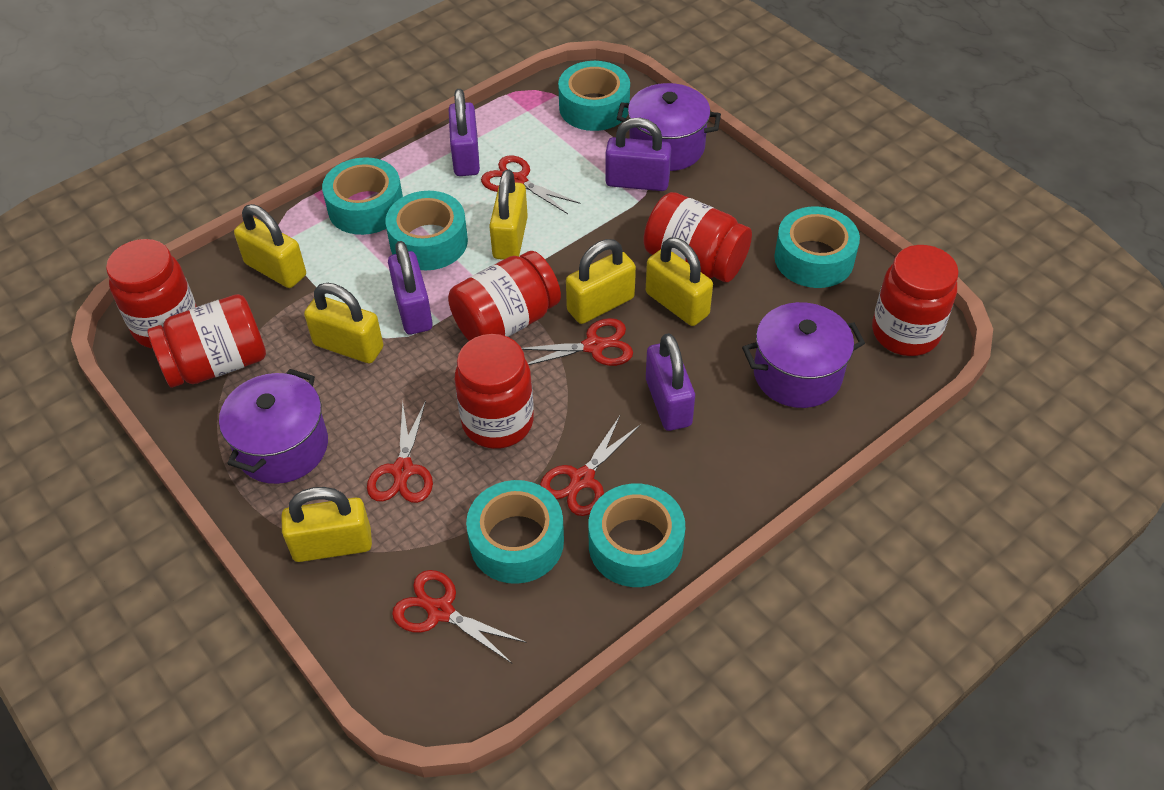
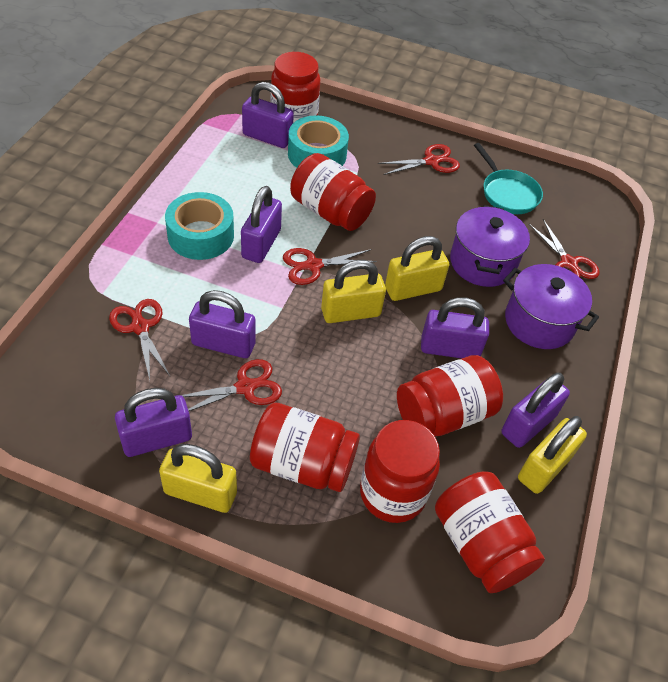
purple padlock: 4 -> 6
purple pot: 3 -> 2
turquoise pan: 0 -> 1
turquoise tape: 6 -> 2
yellow padlock: 6 -> 4

